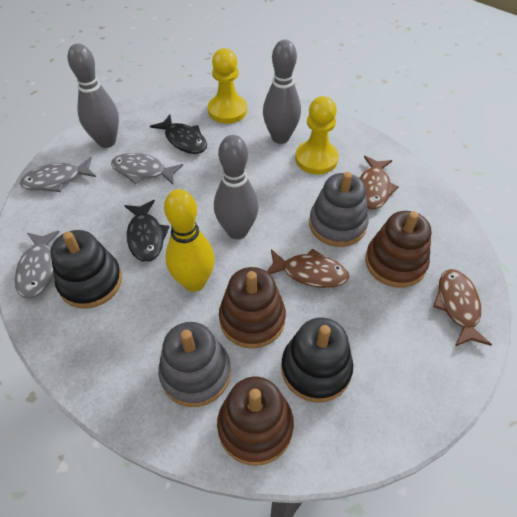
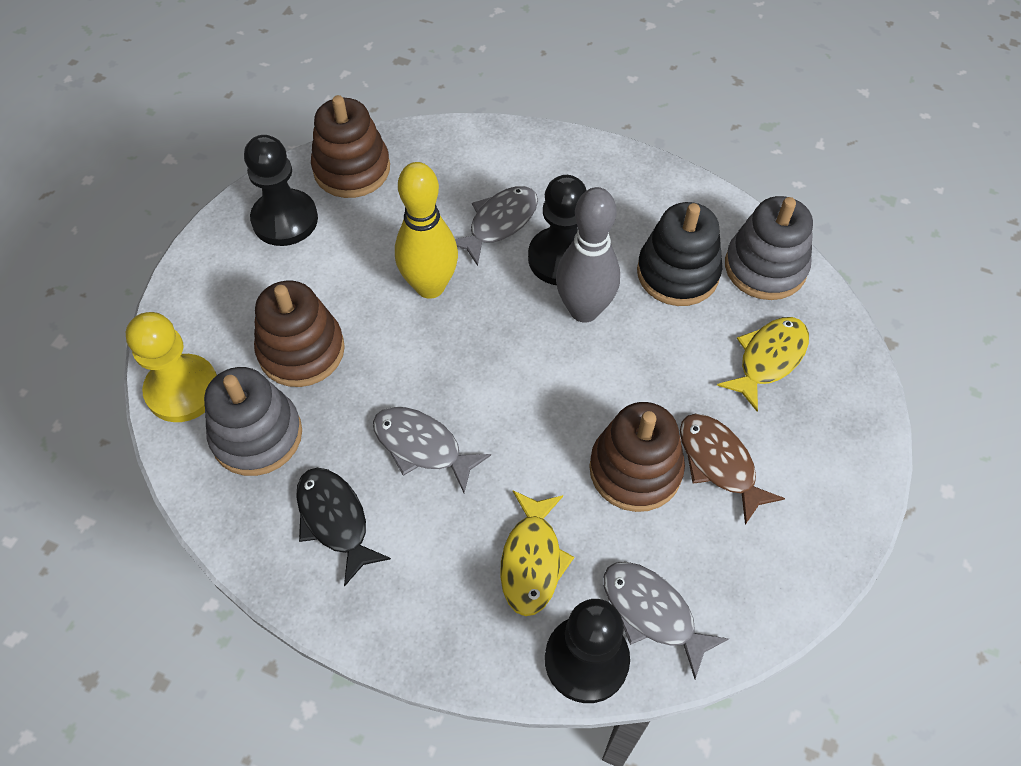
black fish: 2 -> 1
black pawn: 0 -> 3
black stacking toy: 2 -> 1
brown fish: 3 -> 1
grey bowling pin: 3 -> 1
yellow fish: 0 -> 2
yellow pawn: 2 -> 1

